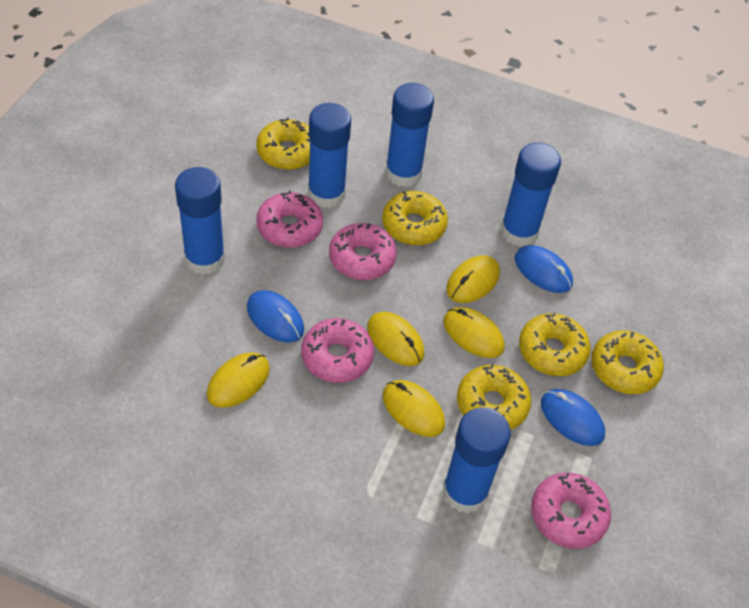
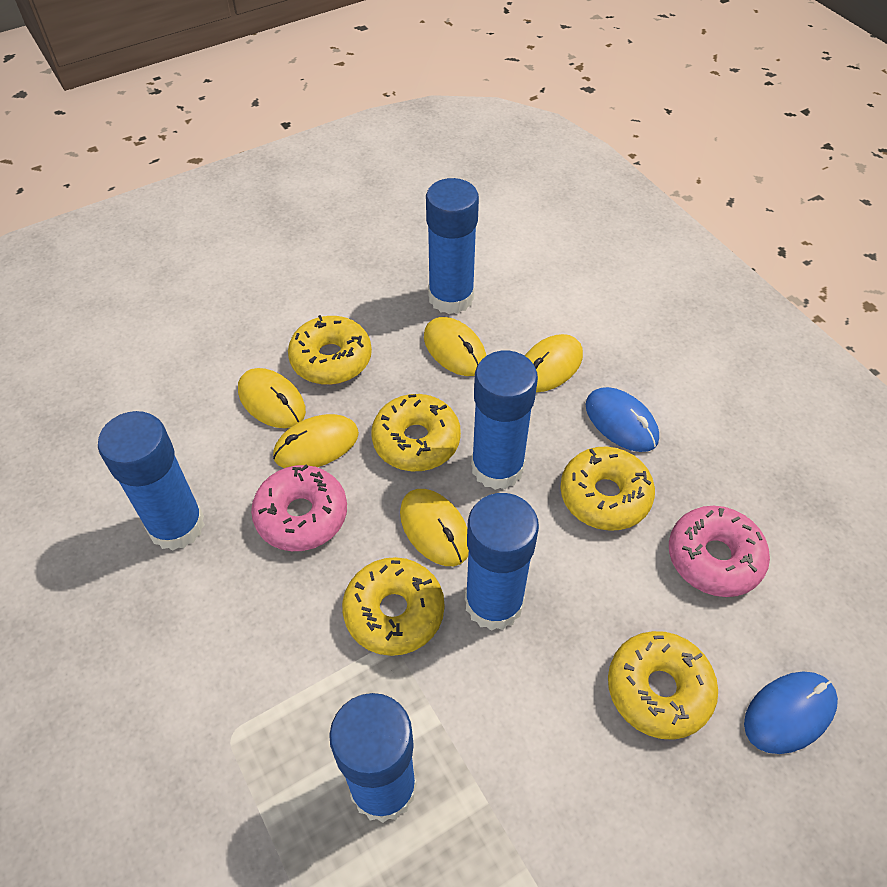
blue mouse: 3 -> 2
pink donut: 4 -> 2

